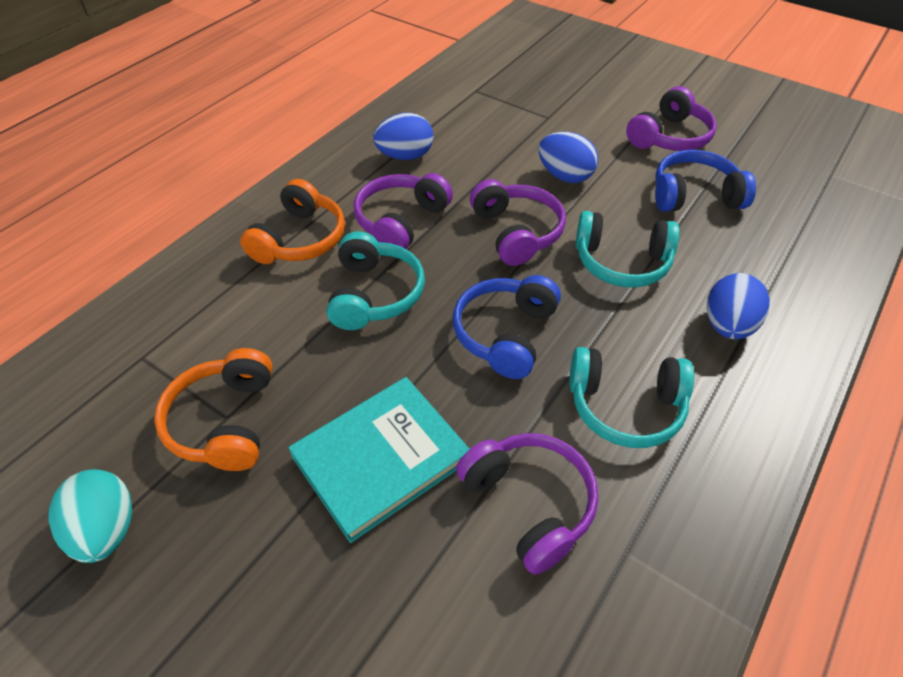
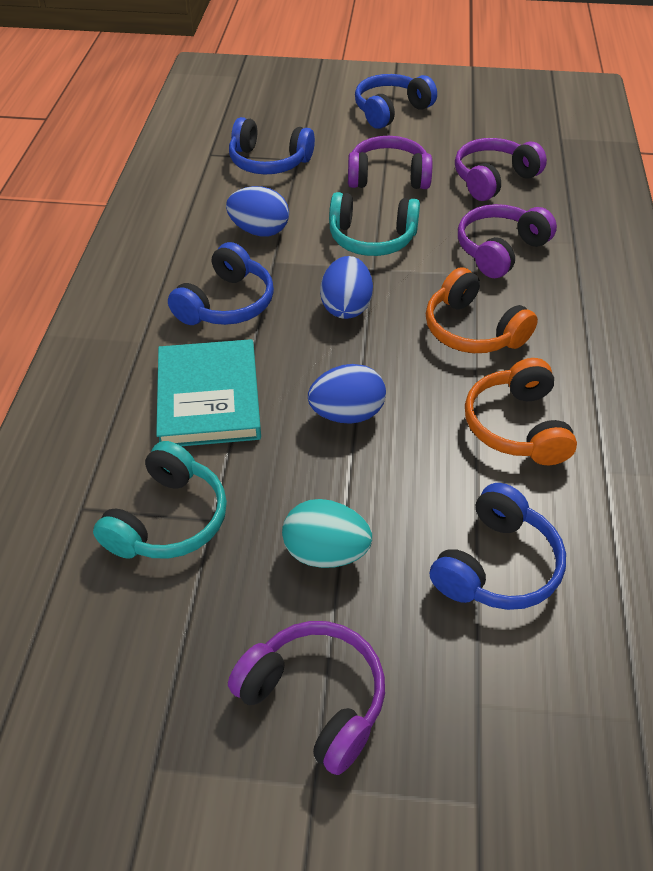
blue headphones: 2 -> 4
turquoise headphones: 3 -> 2

